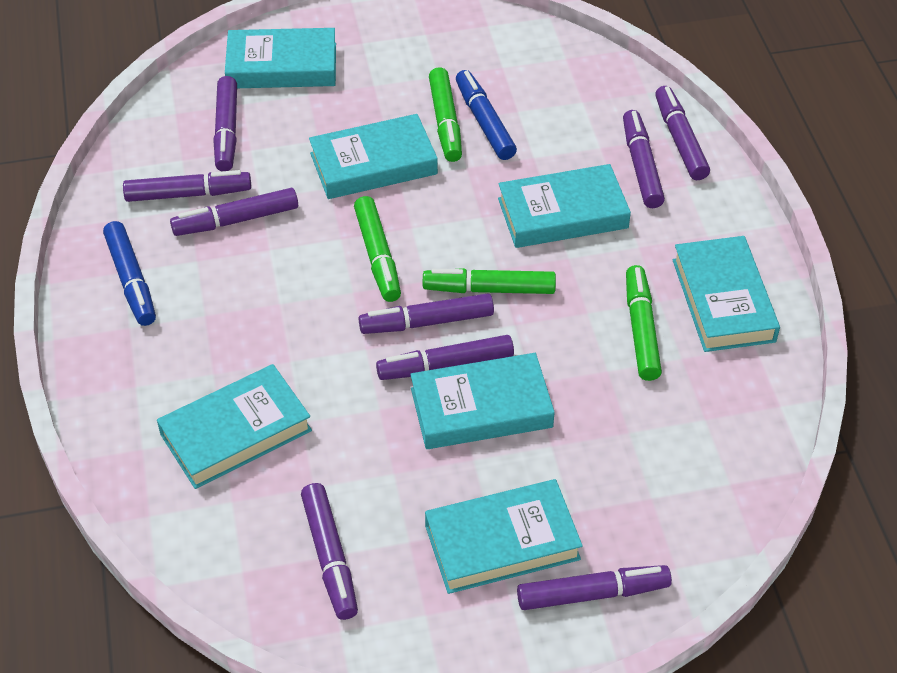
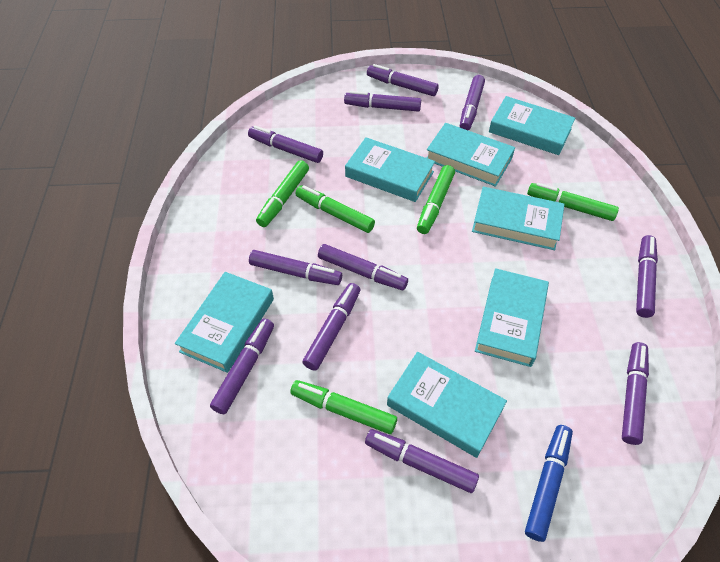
blue marker: 2 -> 1
green marker: 4 -> 5
purple marker: 9 -> 11

